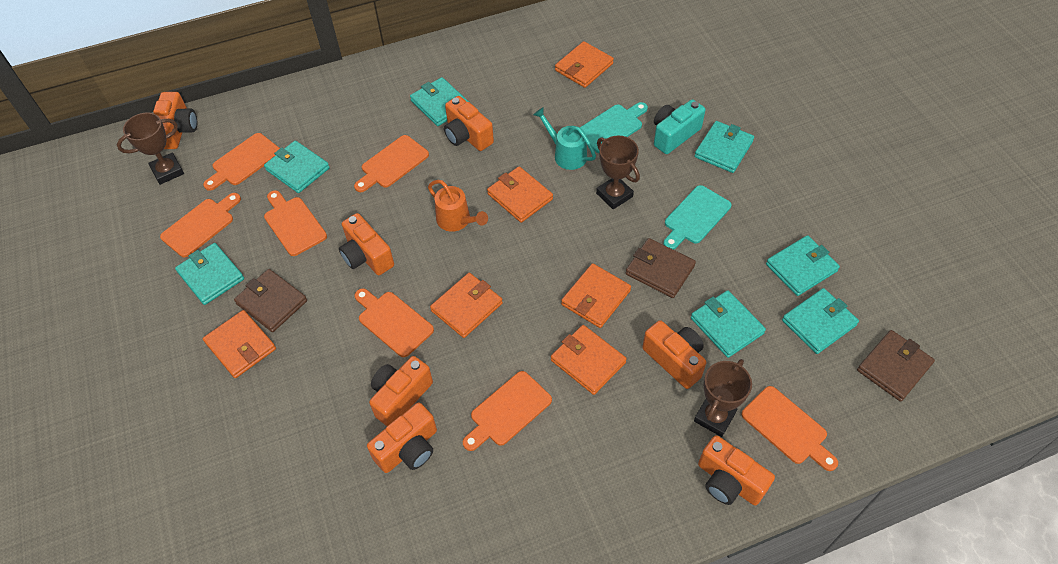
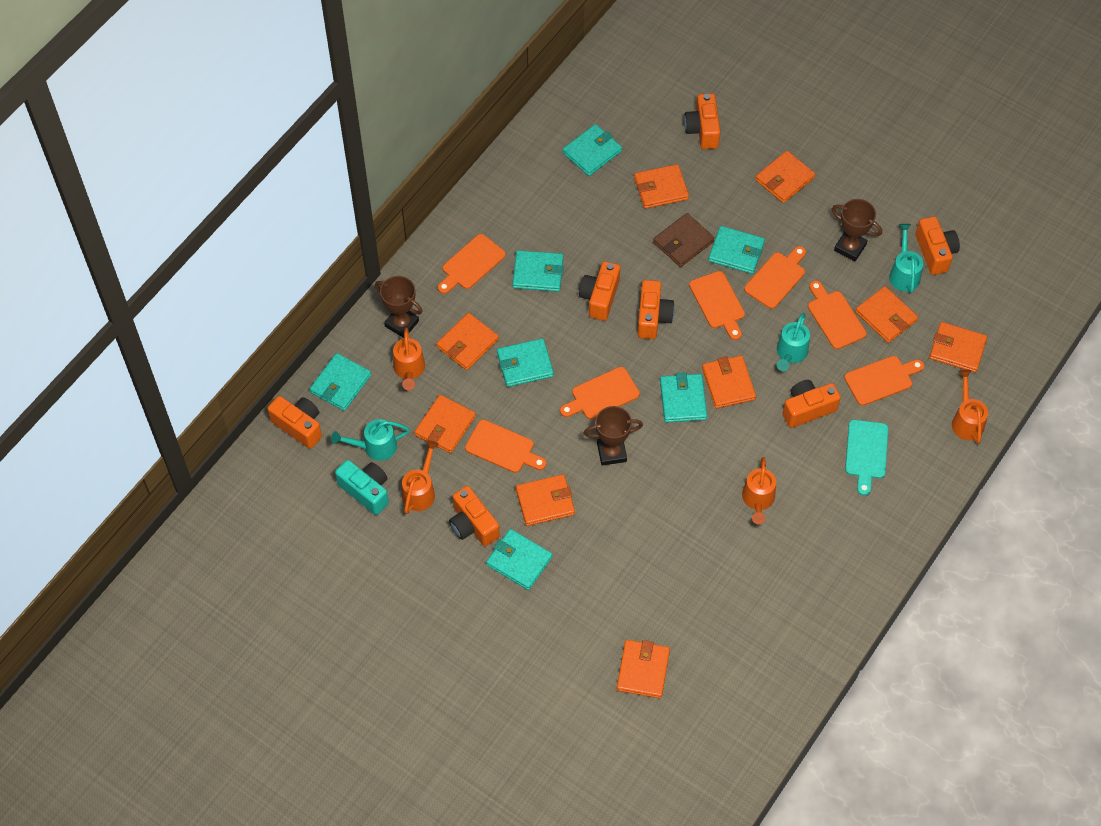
brown wallet: 3 -> 1
orange wallet: 6 -> 9
orange watering can: 1 -> 4
turquoise cutting board: 2 -> 1
turquoise watering can: 1 -> 3

